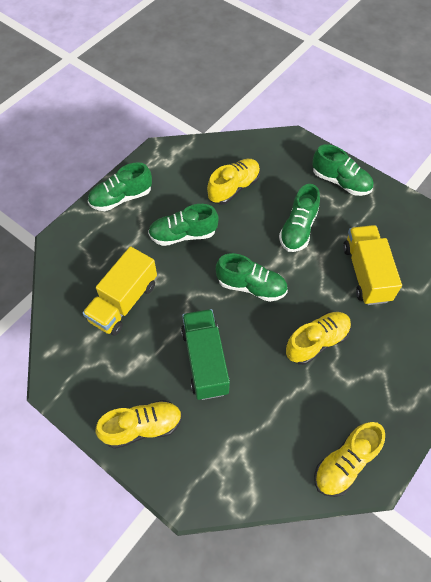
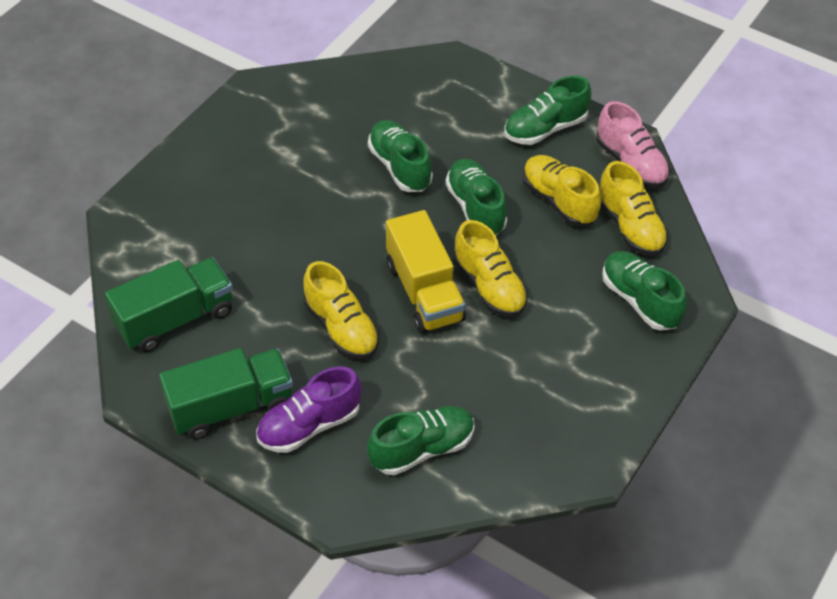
green truck: 1 -> 2
pink shoe: 0 -> 1
purple shoe: 0 -> 1
yellow truck: 2 -> 1

